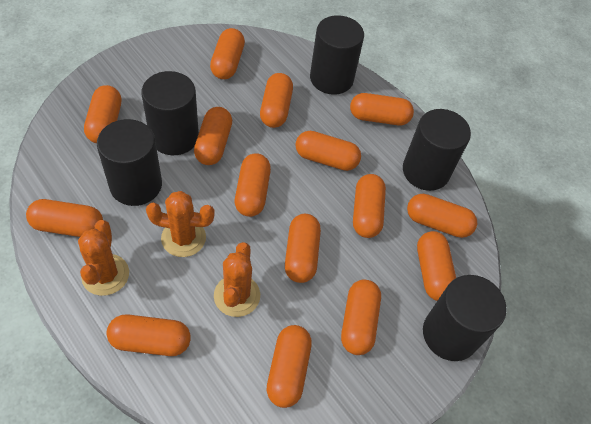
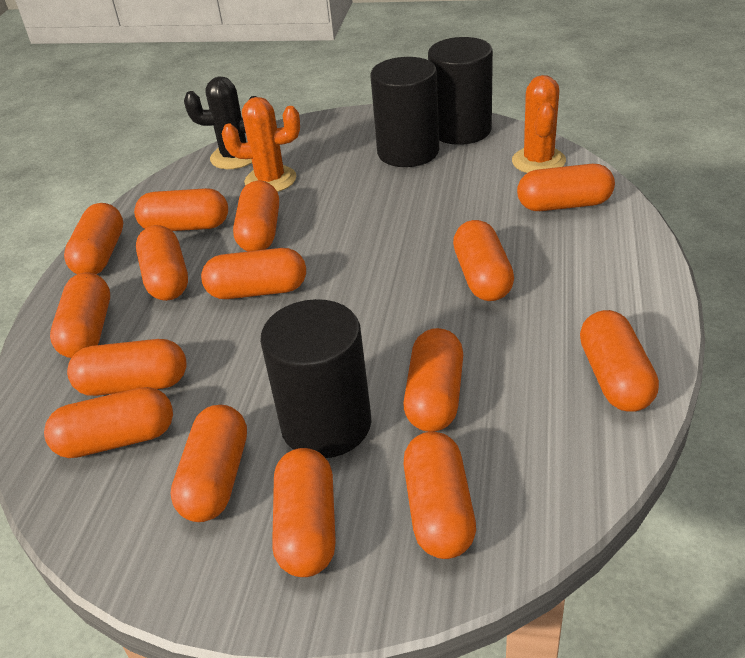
black cactus: 0 -> 1
black cylinder: 5 -> 3
orange cactus: 3 -> 2

